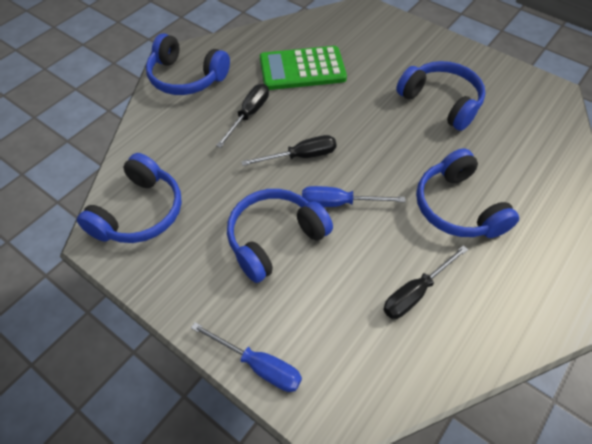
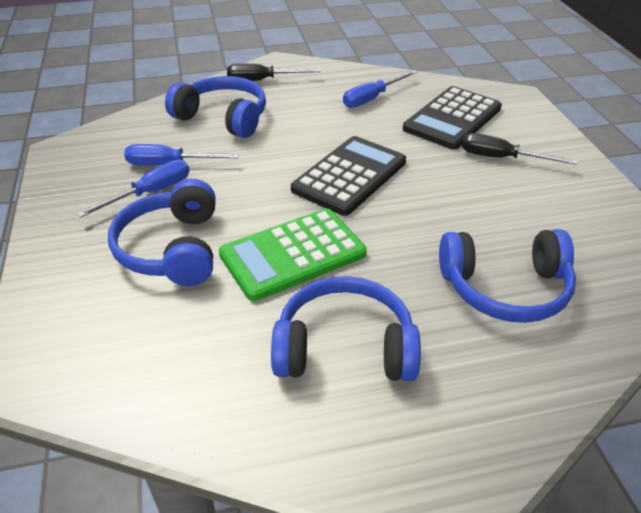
black calculator: 0 -> 2
black screwdriver: 3 -> 2
blue headphones: 5 -> 4
blue screwdriver: 2 -> 3

